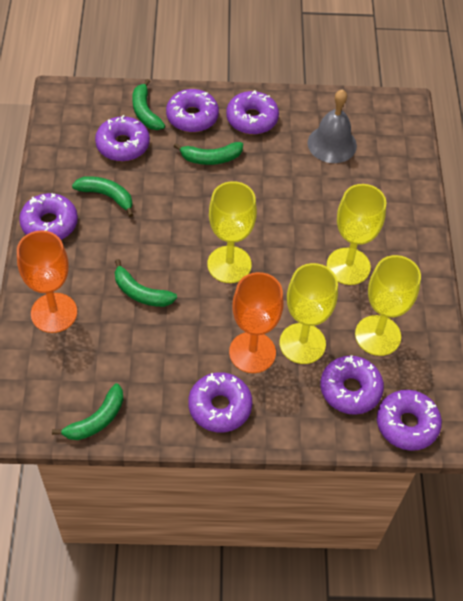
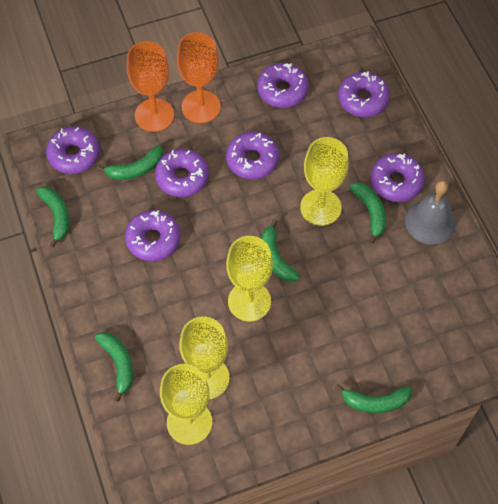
green banana: 5 -> 6

